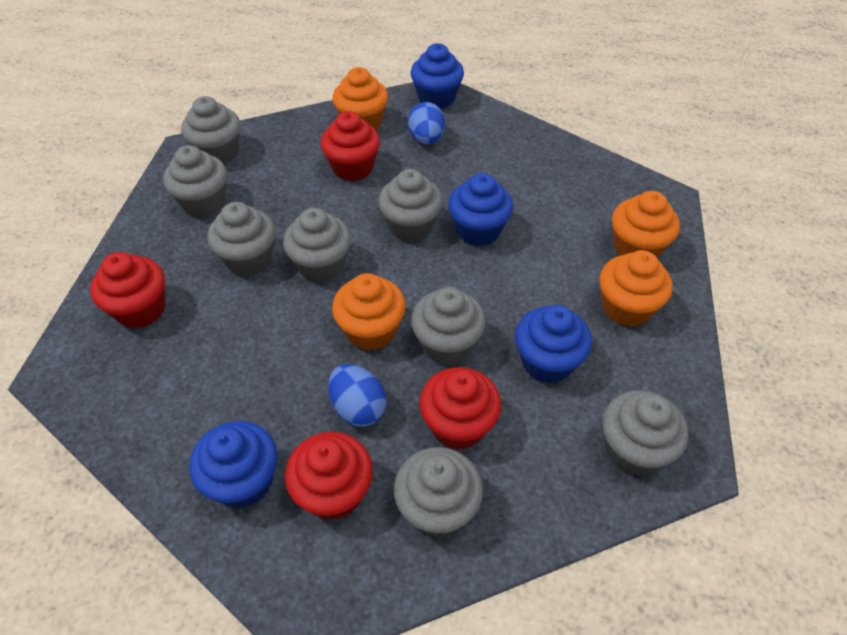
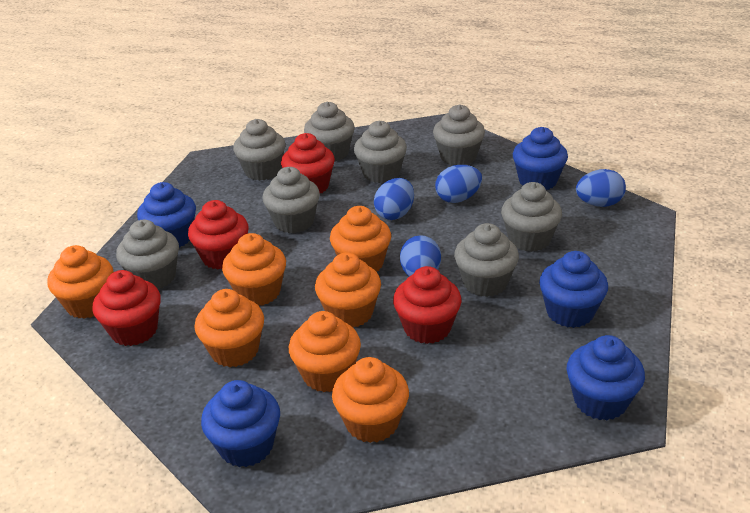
blue cupcake: 4 -> 5
blue egg: 2 -> 4
orange cupcake: 4 -> 7

